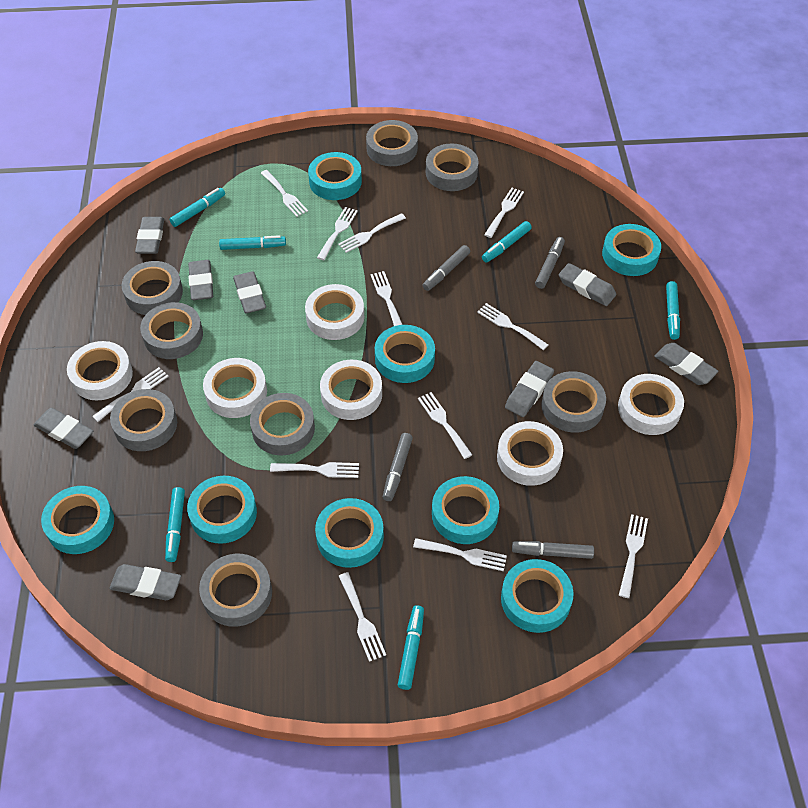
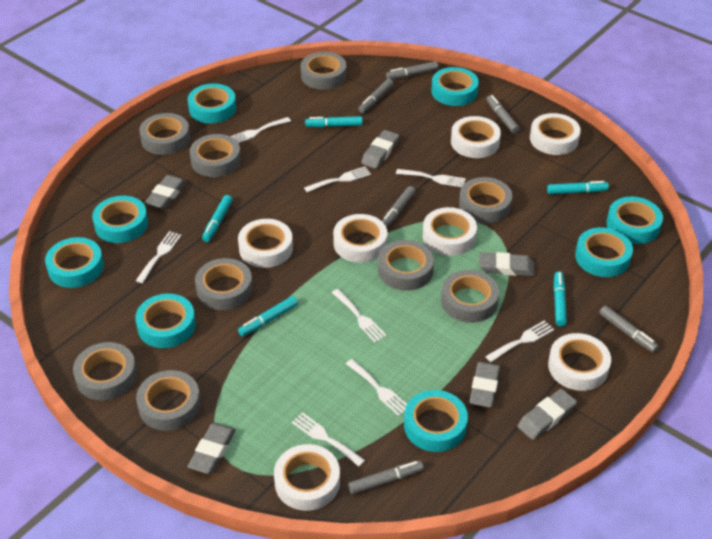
grey eraser: 8 -> 6
grey marker: 4 -> 6
grey tape: 8 -> 9
turquoise marker: 6 -> 5
white fork: 12 -> 8
white tape: 6 -> 7

